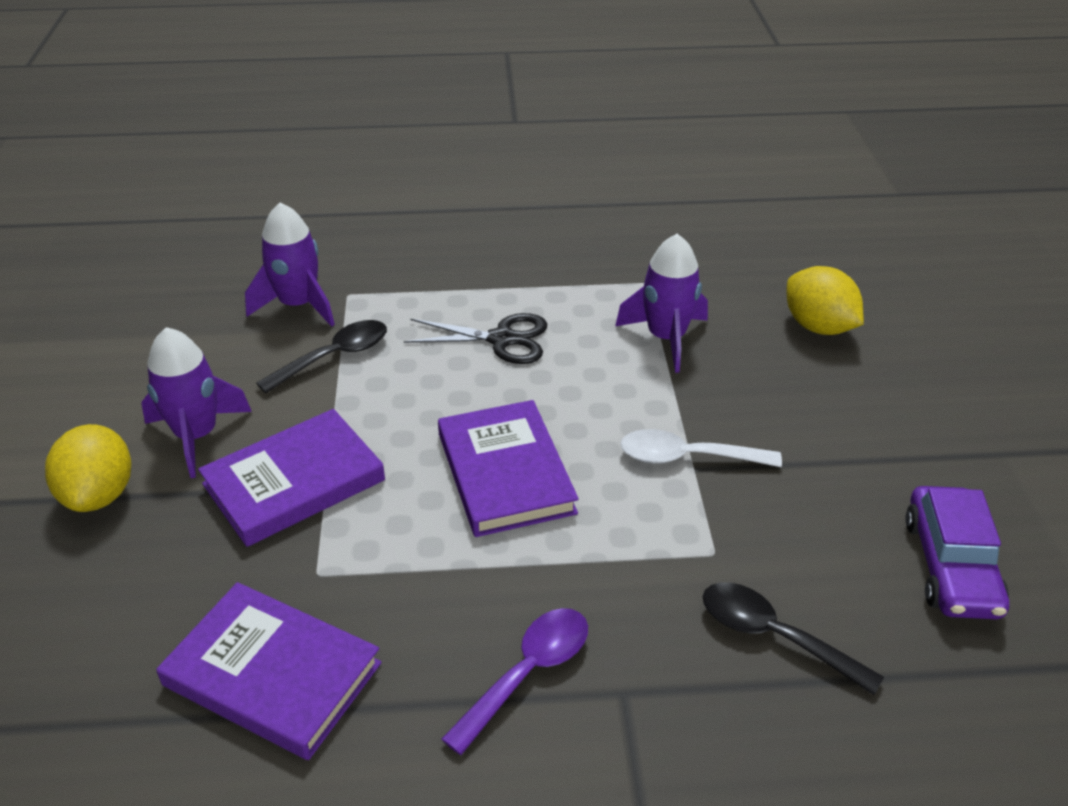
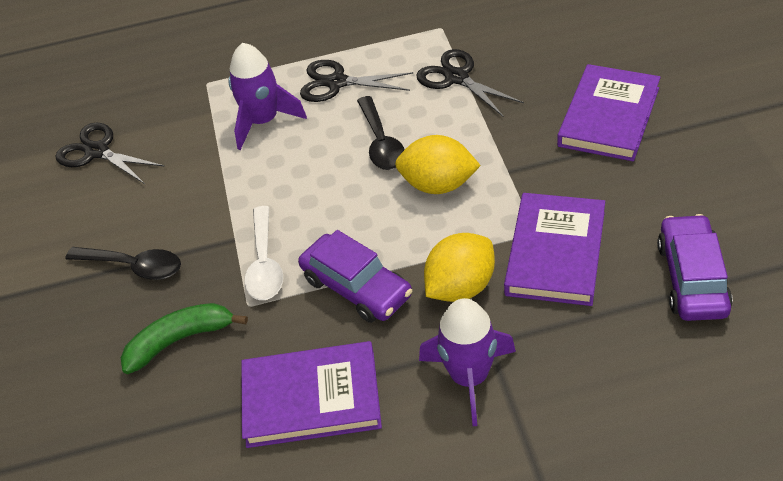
black scissors: 1 -> 3
green banana: 0 -> 1
purple car: 1 -> 2
purple rocket: 3 -> 2
purple spoon: 1 -> 0

